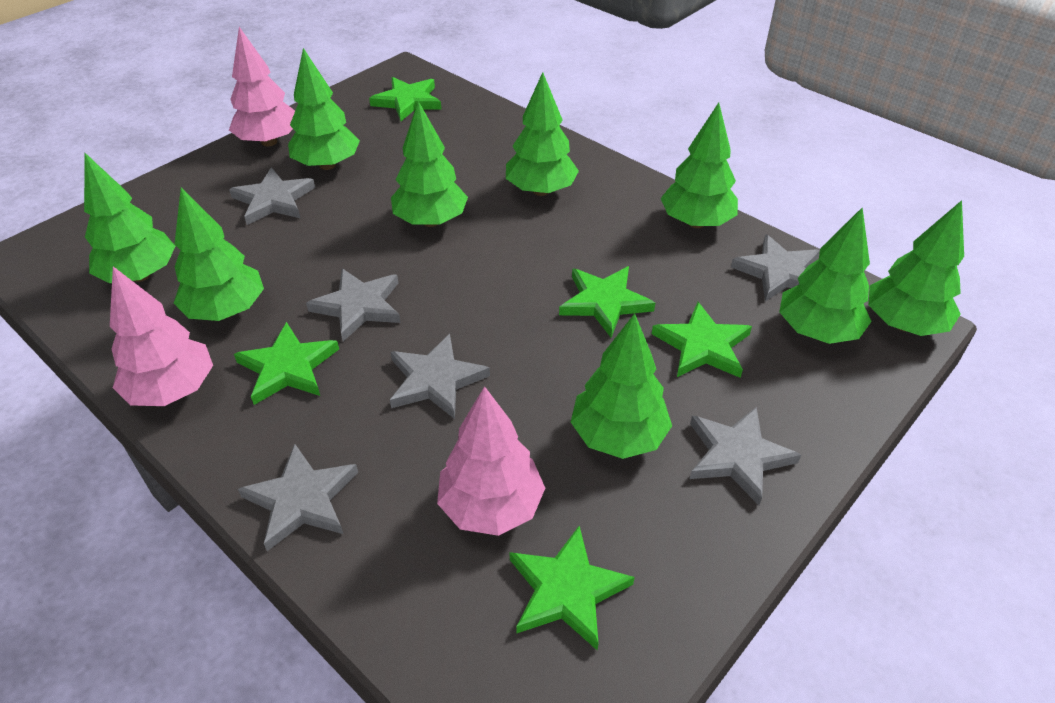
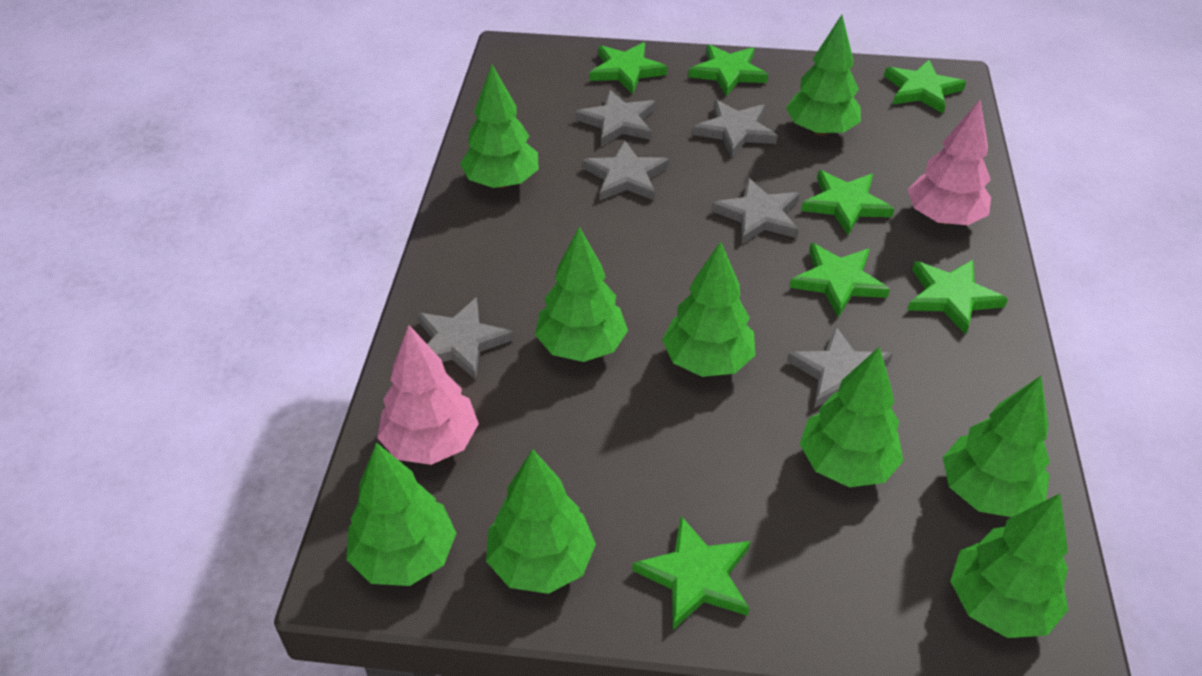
green star: 5 -> 7
pink tree: 3 -> 2

